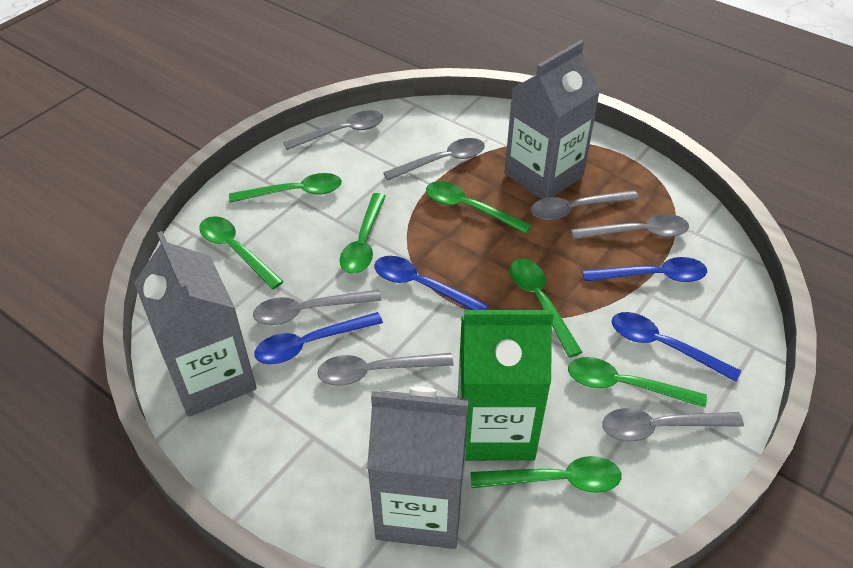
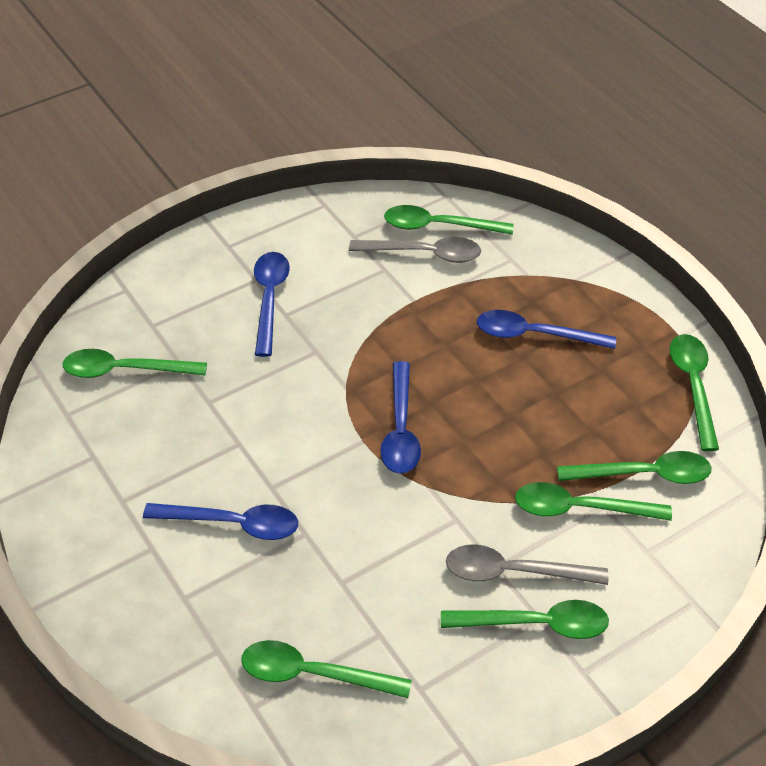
green carton: 1 -> 0
grey carton: 3 -> 0
grey spoon: 7 -> 2

